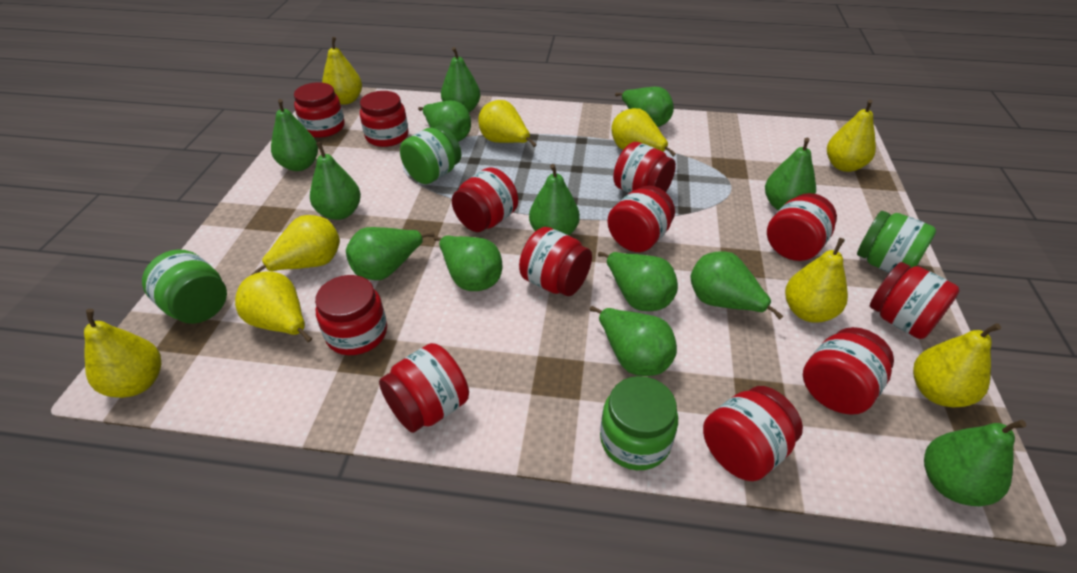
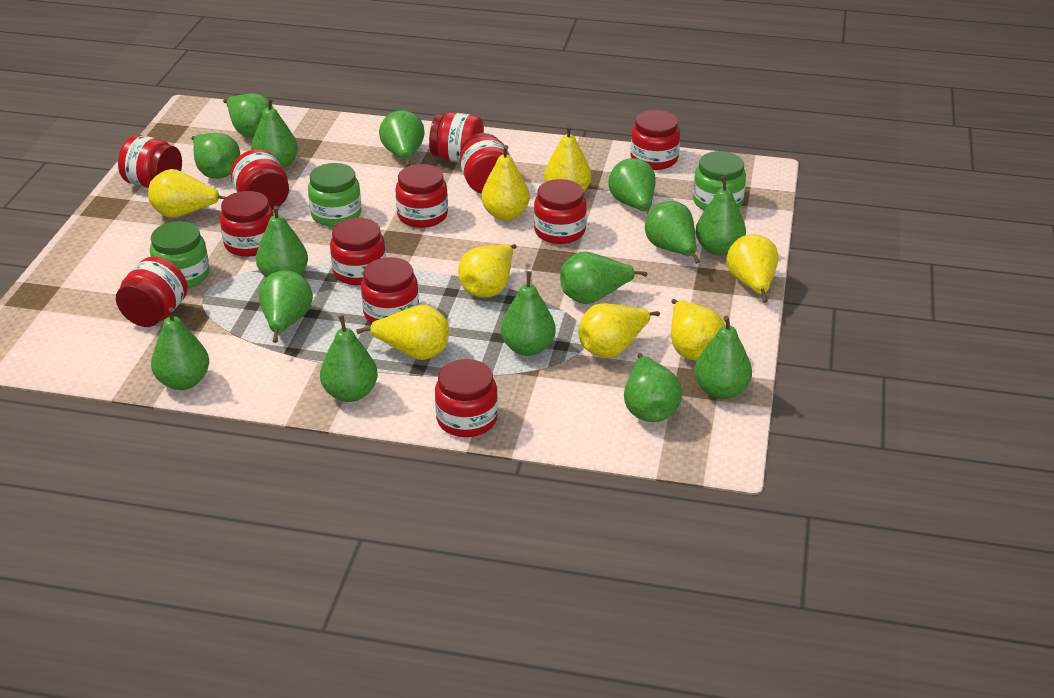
green jar: 4 -> 3
green pear: 13 -> 15
yellow pear: 9 -> 8

